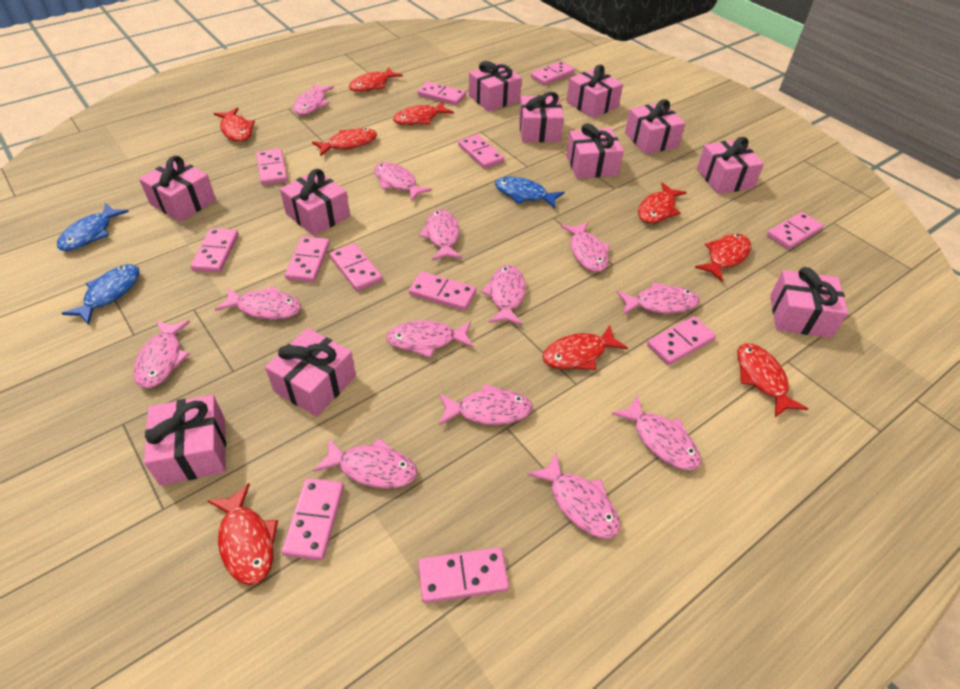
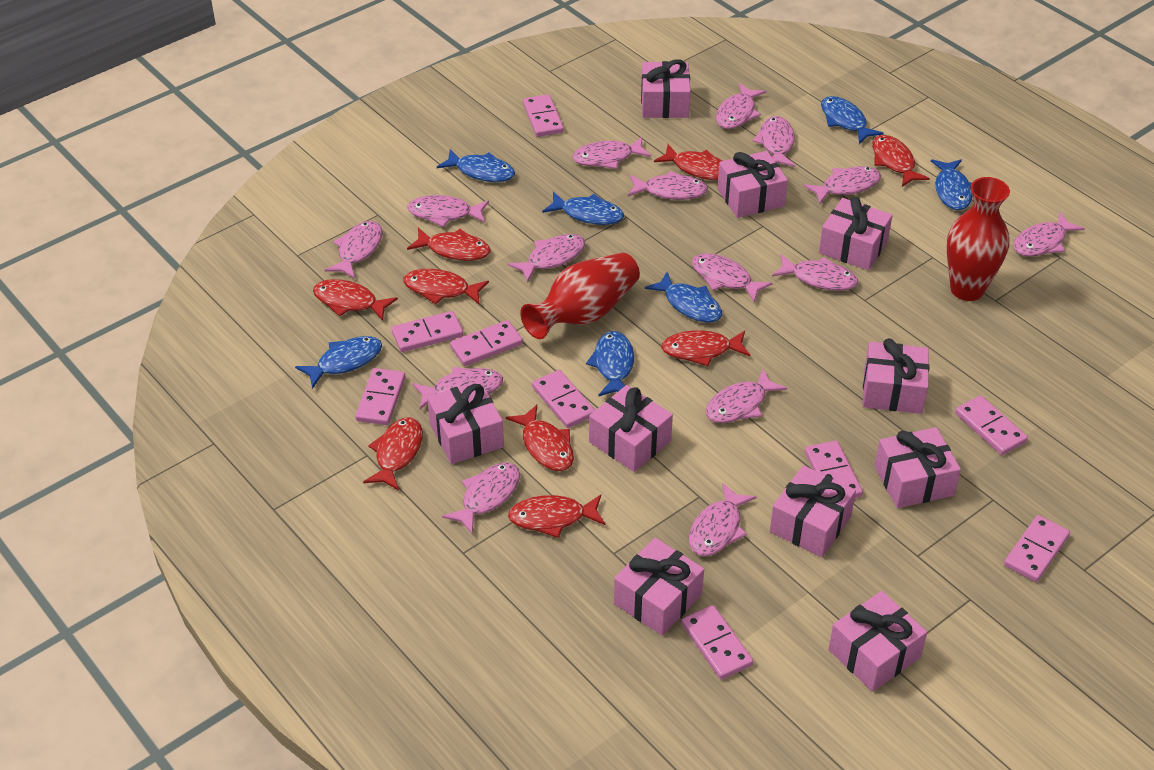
blue fish: 3 -> 7
pink domino: 12 -> 9
pink fish: 13 -> 15
pink gift: 11 -> 10
red vase: 0 -> 2

